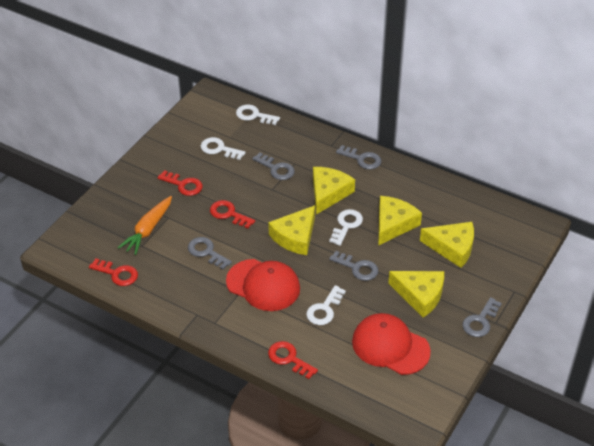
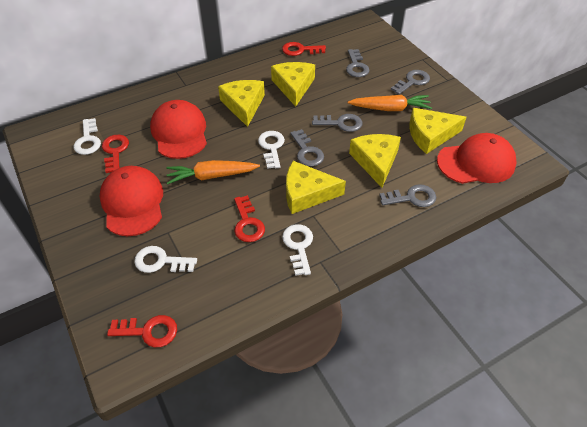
orange carrot: 1 -> 2
red cap: 2 -> 3

